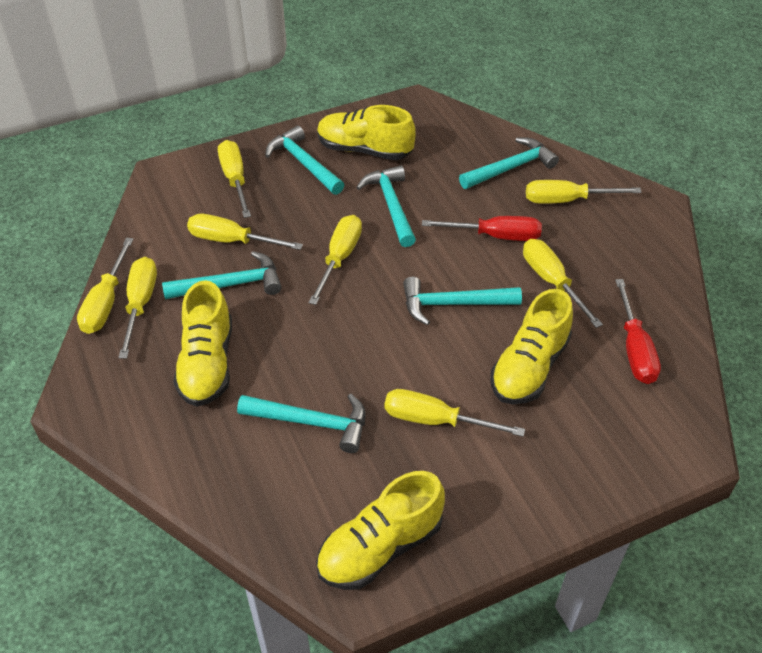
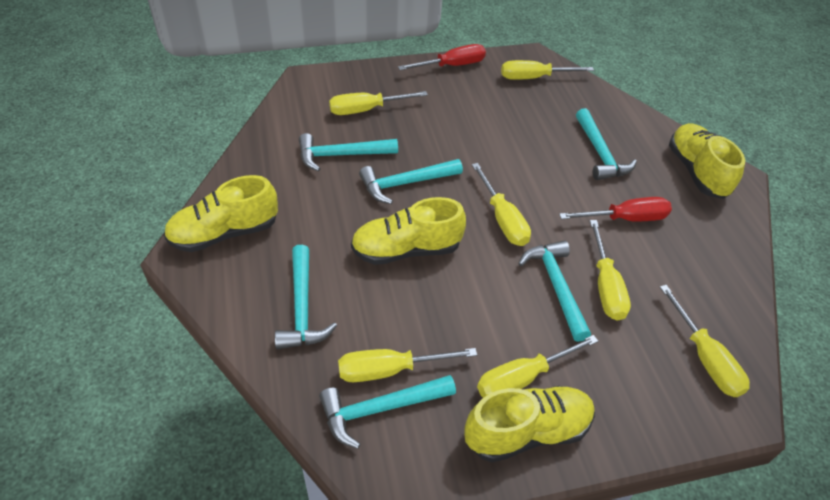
yellow screwdriver: 8 -> 7

